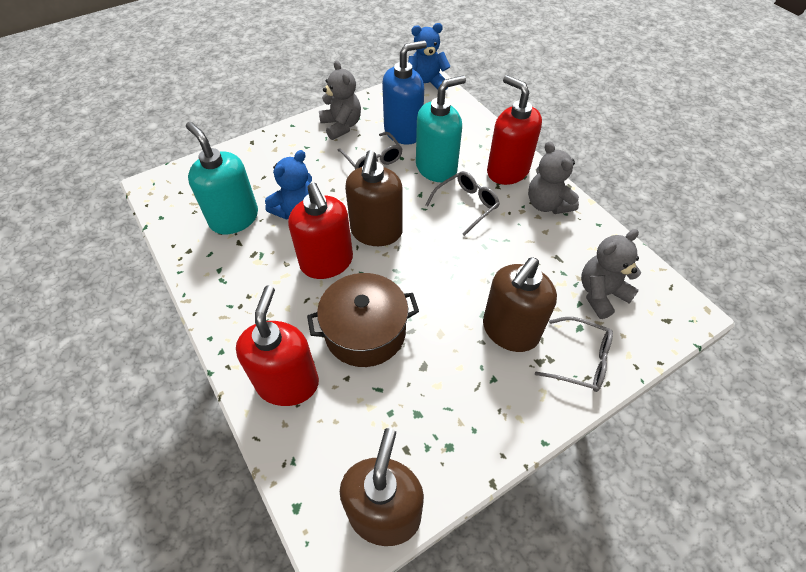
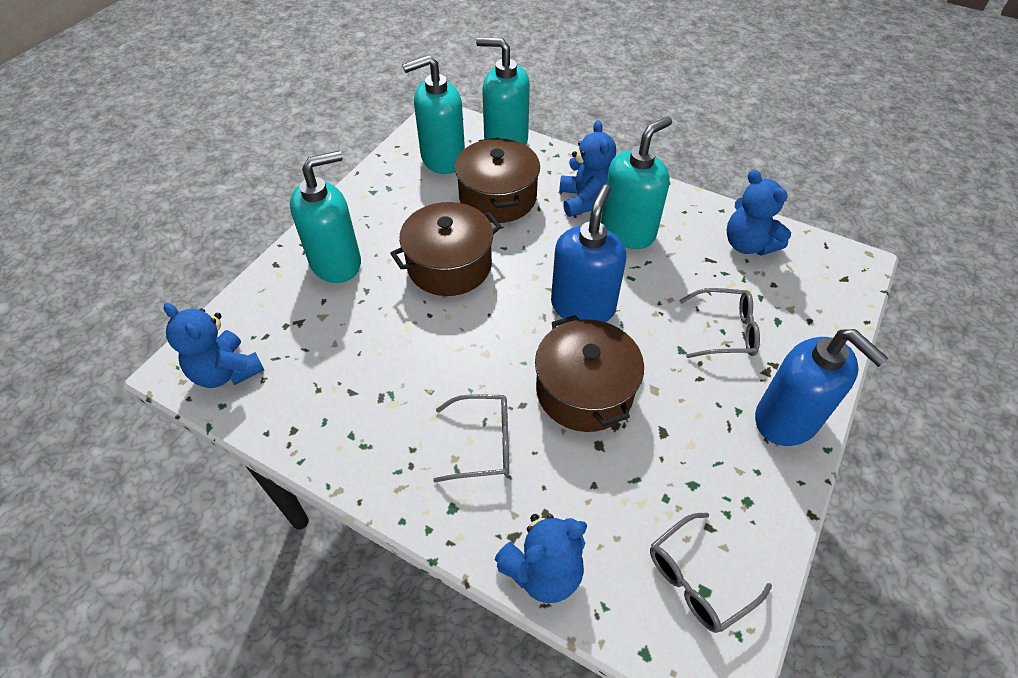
blue soap dispenser: 1 -> 2
blue teddy bear: 2 -> 4
brown pot: 1 -> 3
brown soap dispenser: 3 -> 0
grey teddy bear: 3 -> 0
red soap dispenser: 3 -> 0
turquoise soap dispenser: 2 -> 4

